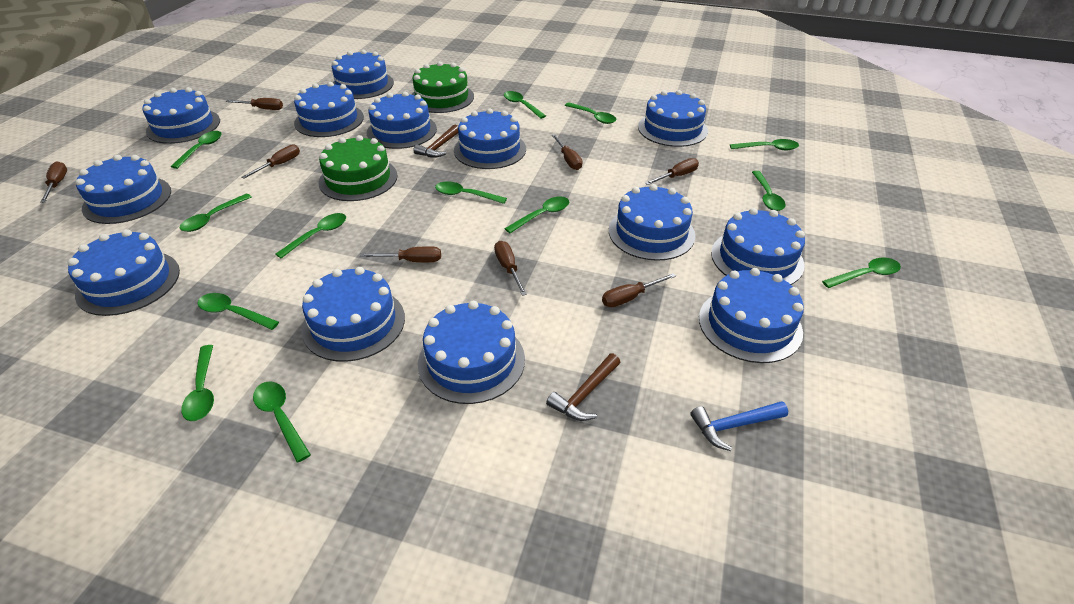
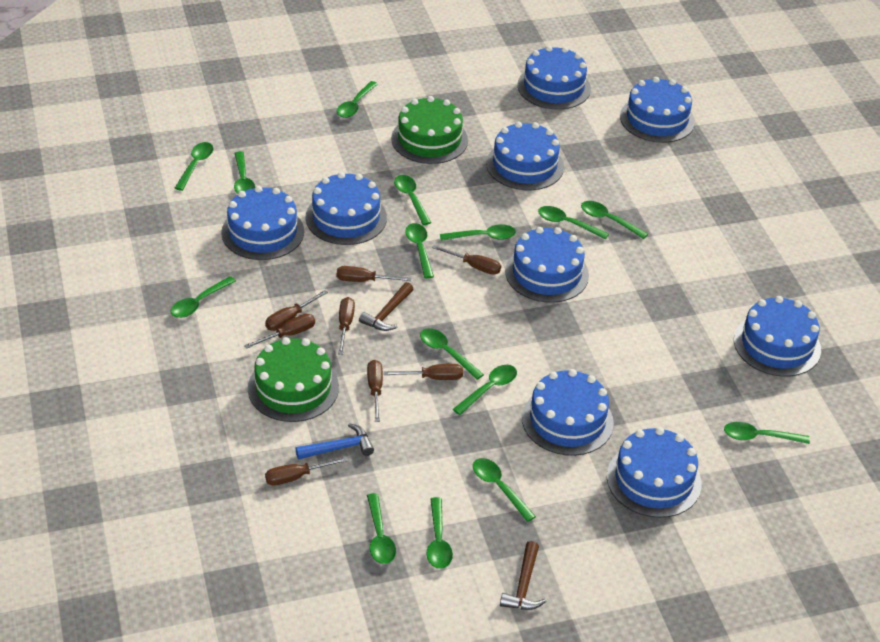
blue cake: 13 -> 9
green spoon: 13 -> 15

